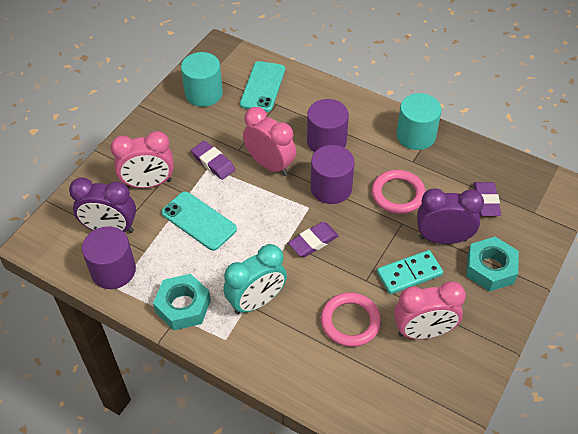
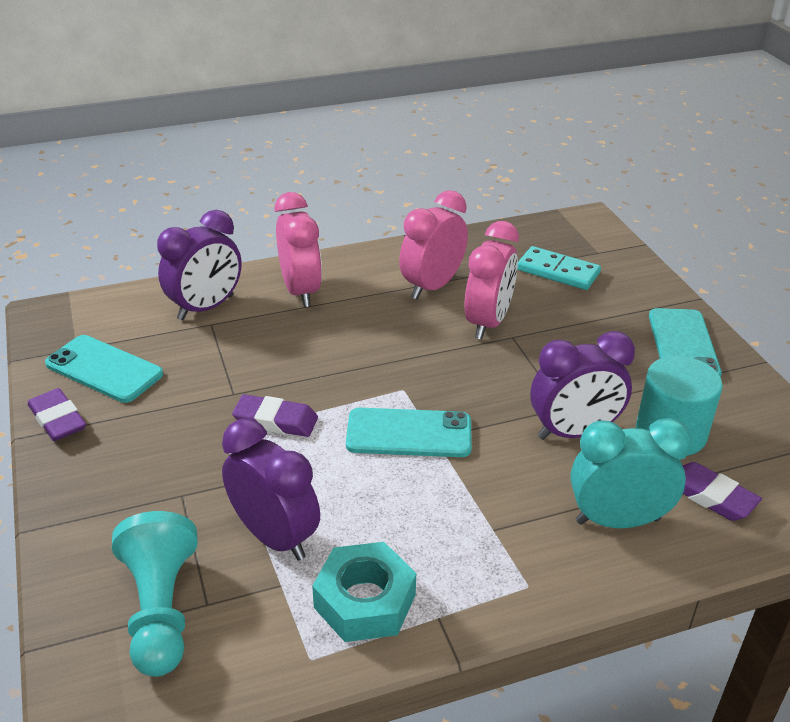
pink ring: 2 -> 0
purple clock: 2 -> 3
purple cylinder: 3 -> 0
turquoise cylinder: 2 -> 1
turquoise nut: 2 -> 1
turquoise pawn: 0 -> 1
turquoise phone: 2 -> 3

